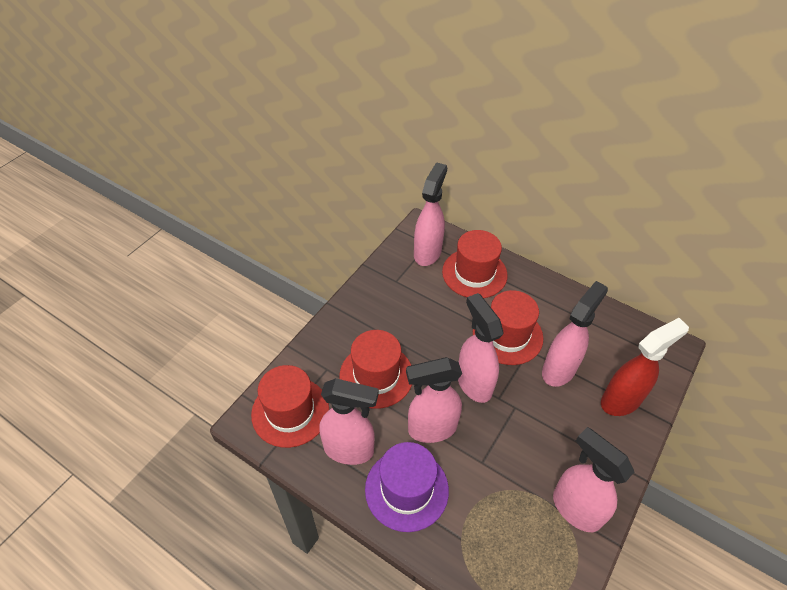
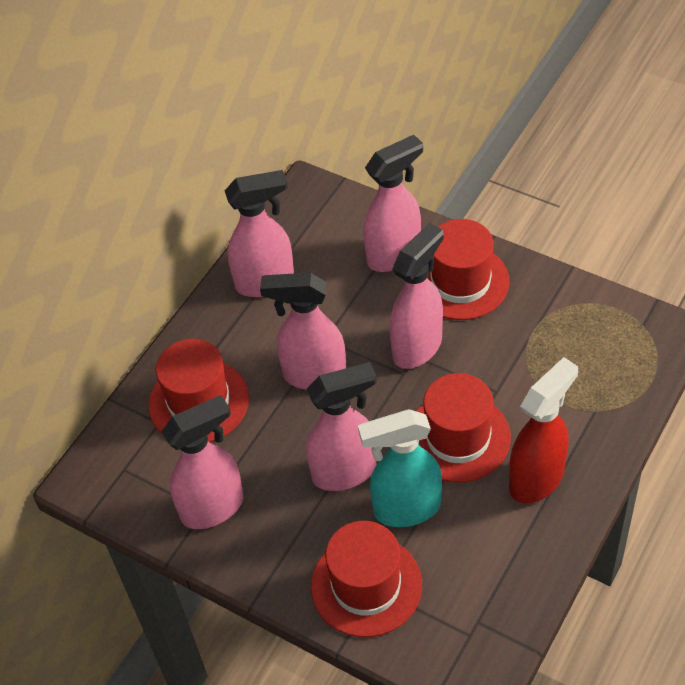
purple hat: 1 -> 0
turquoise spray bottle: 0 -> 1

